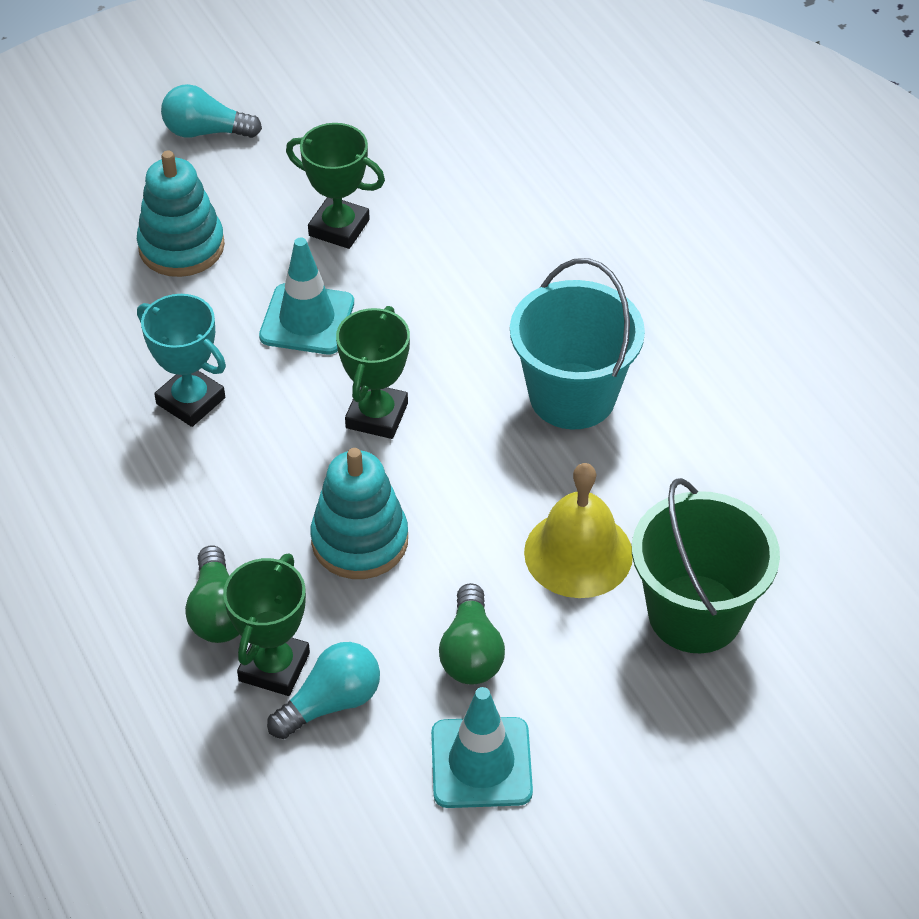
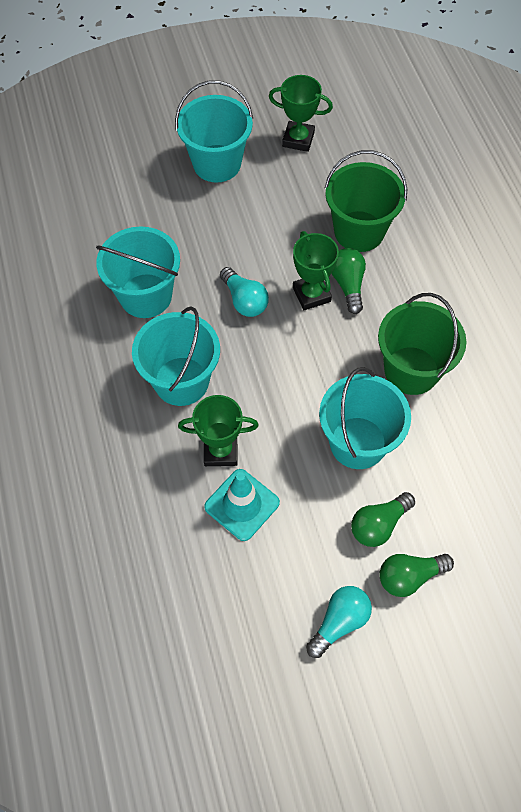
green bucket: 1 -> 2
green light bulb: 2 -> 3
turquoise bucket: 1 -> 4
turquoise stacking toy: 2 -> 0
turquoise traffic cone: 2 -> 1
turquoise trophy: 1 -> 0
yellow bell: 1 -> 0

